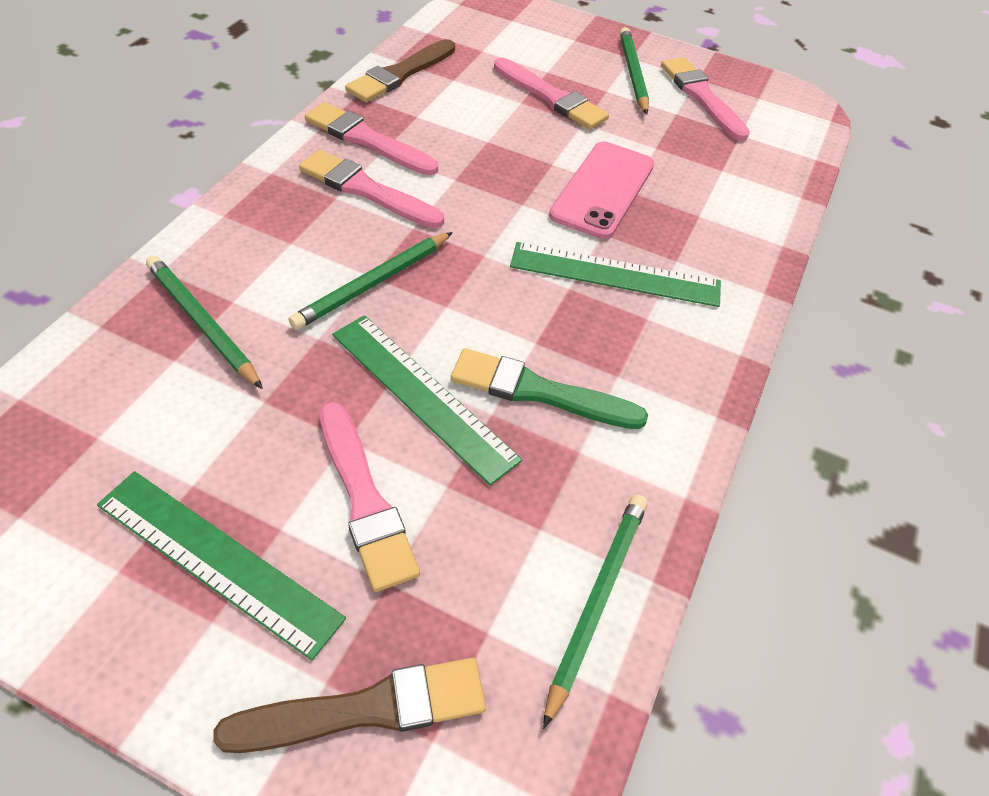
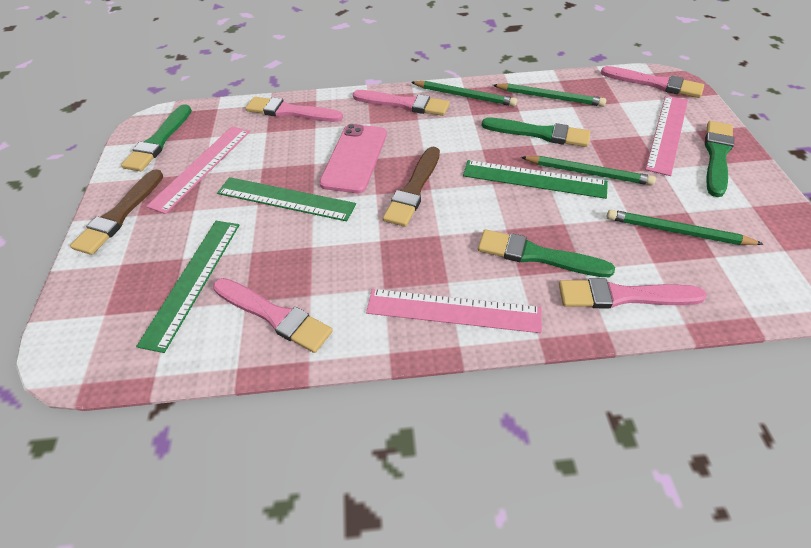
green brush: 1 -> 4
pink ruler: 0 -> 3

